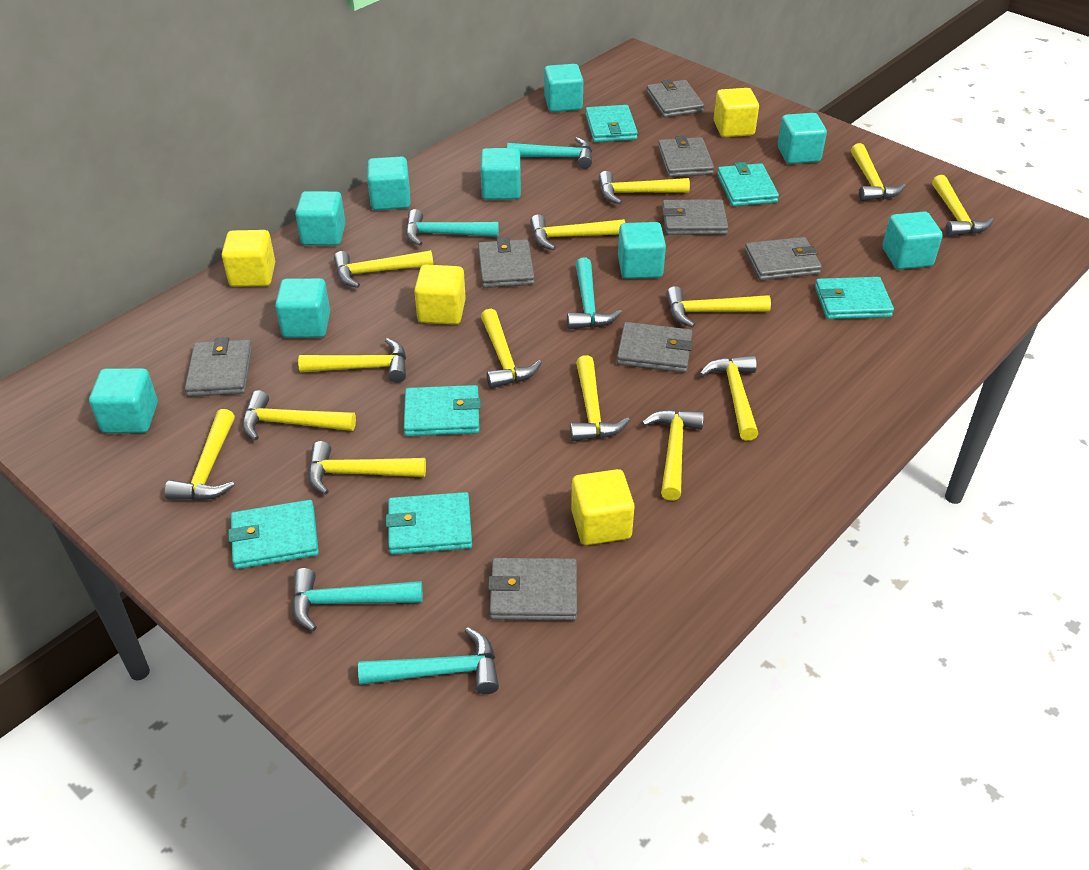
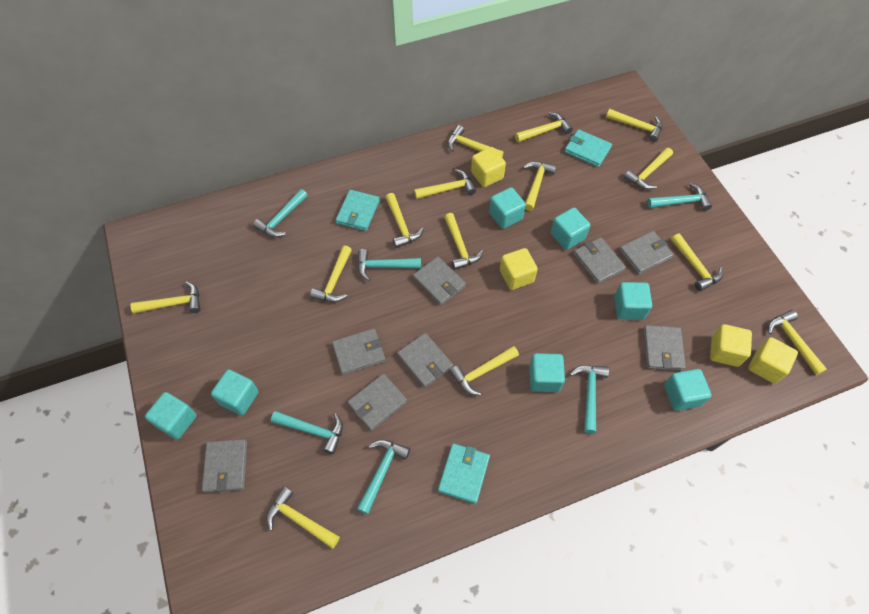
turquoise cube: 9 -> 7
turquoise hammer: 5 -> 6
turquoise wallet: 6 -> 3

